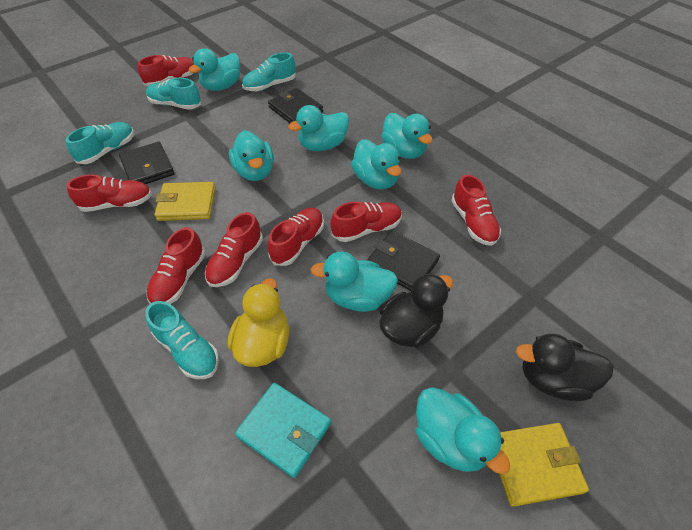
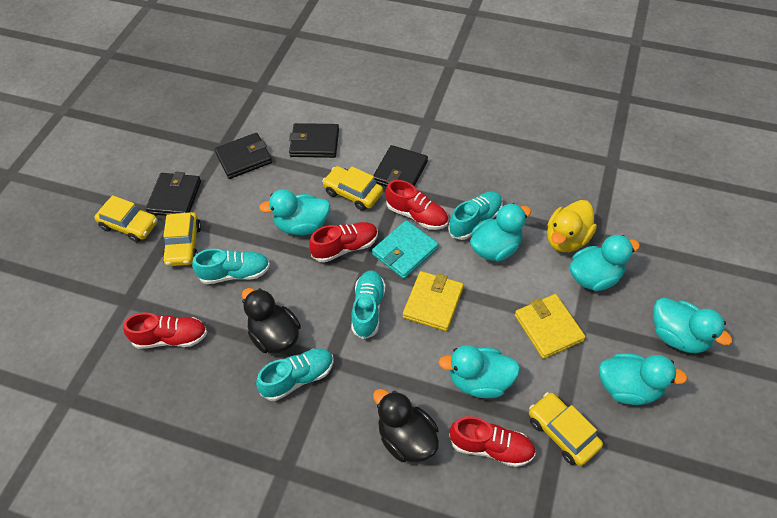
black wallet: 3 -> 4
red shoe: 7 -> 4
turquoise duck: 7 -> 6
yellow car: 0 -> 4

